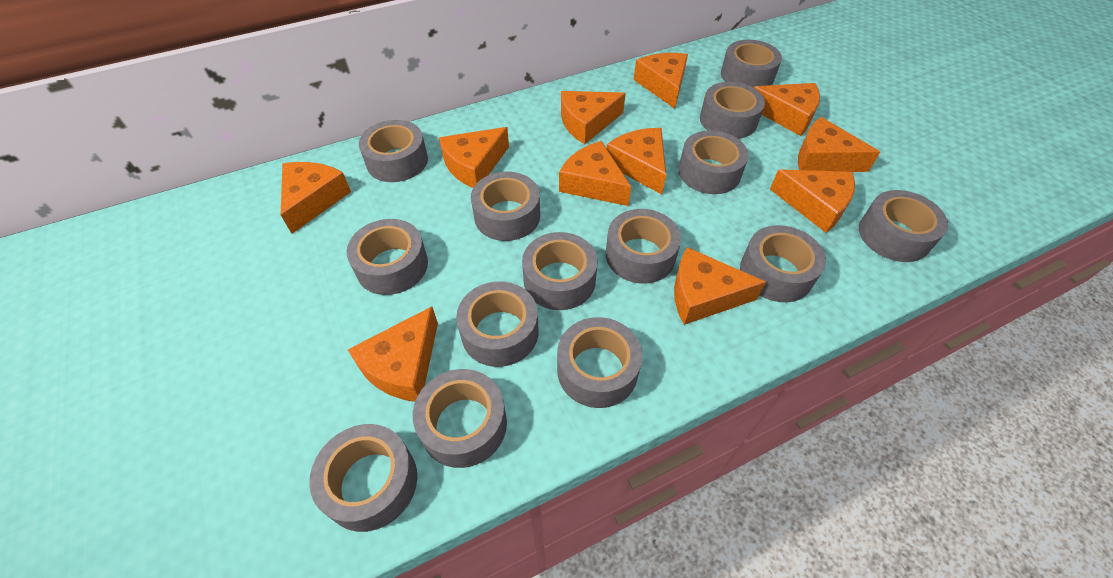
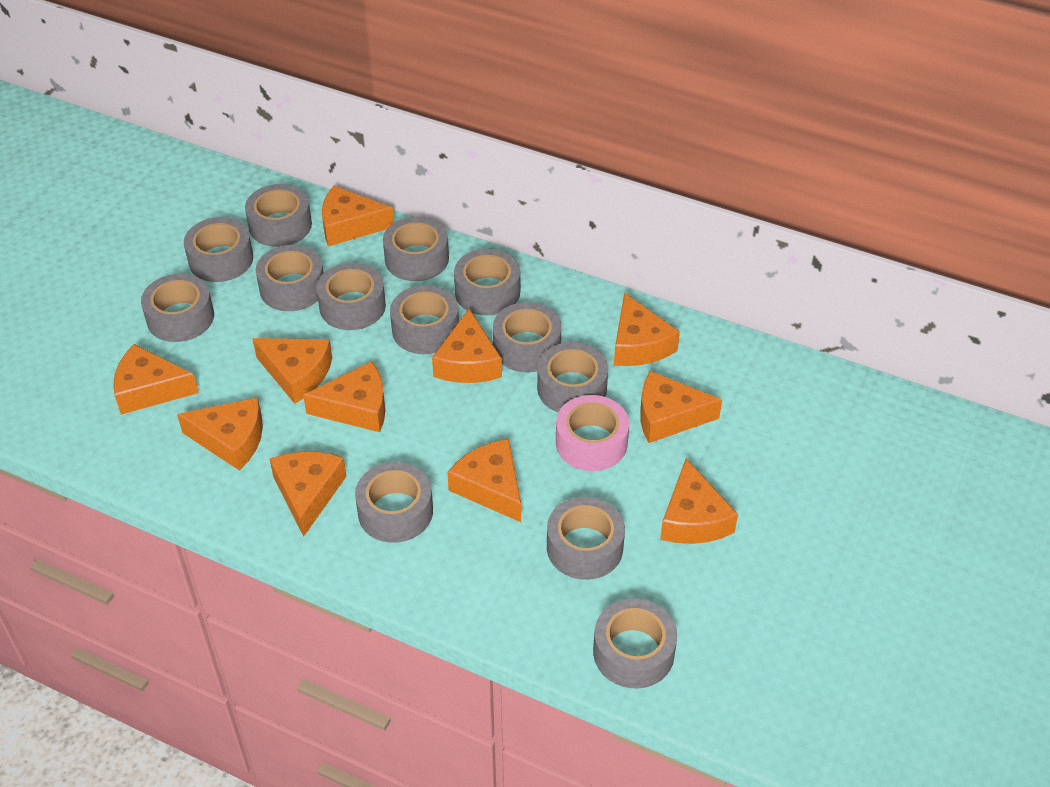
grey tape: 14 -> 13
pink tape: 0 -> 1

